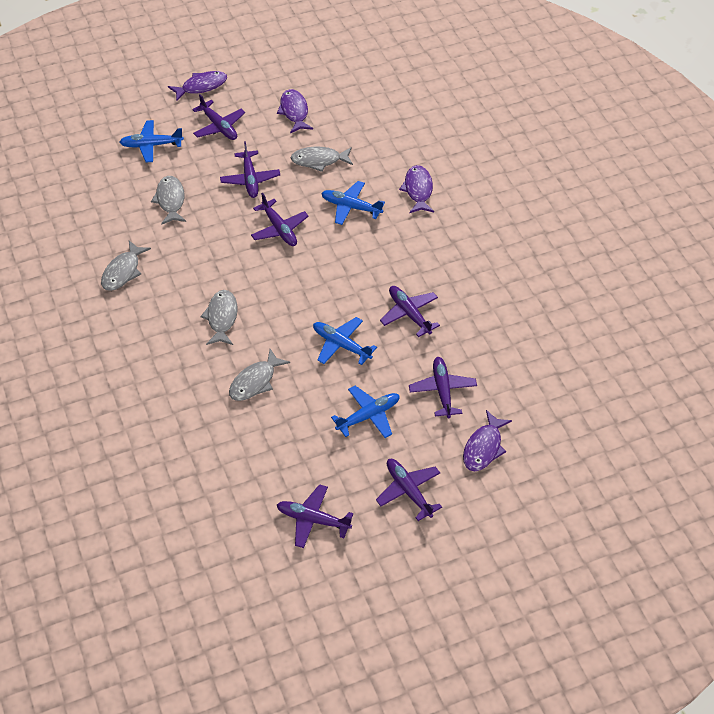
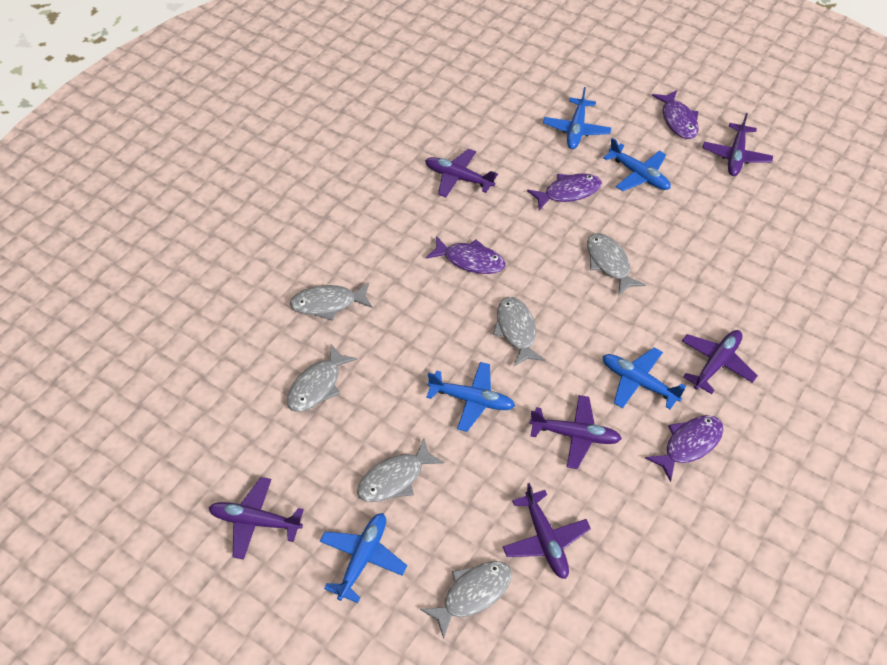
blue plane: 4 -> 5
grey fish: 5 -> 6
purple plane: 7 -> 6

